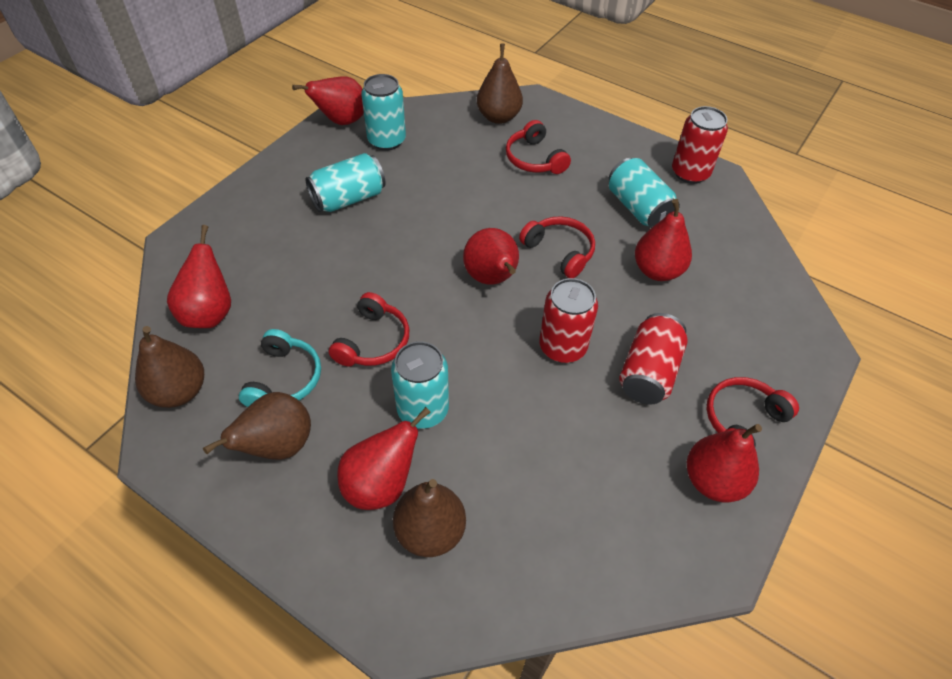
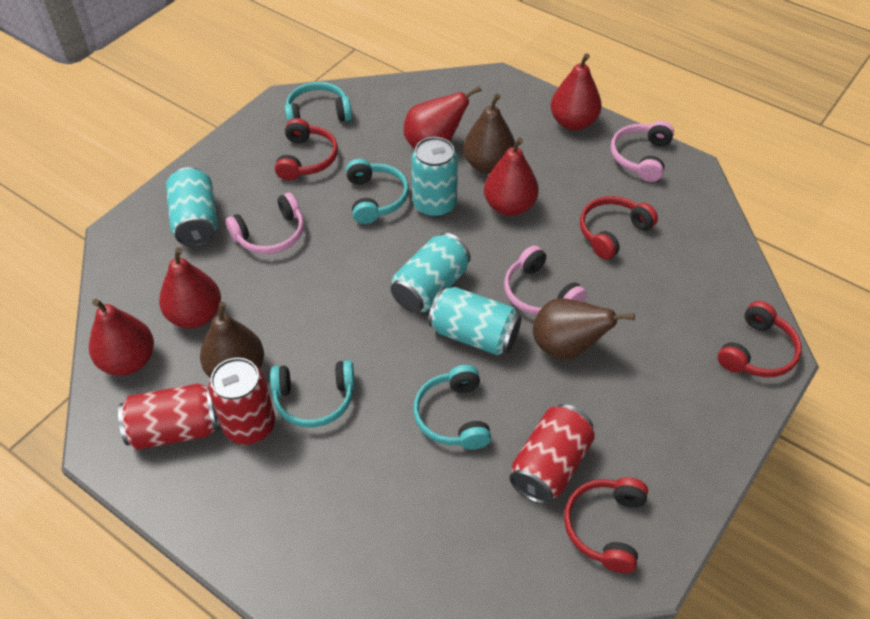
brown pear: 4 -> 3
pink headphones: 0 -> 3
red pear: 6 -> 5
turquoise headphones: 1 -> 4

